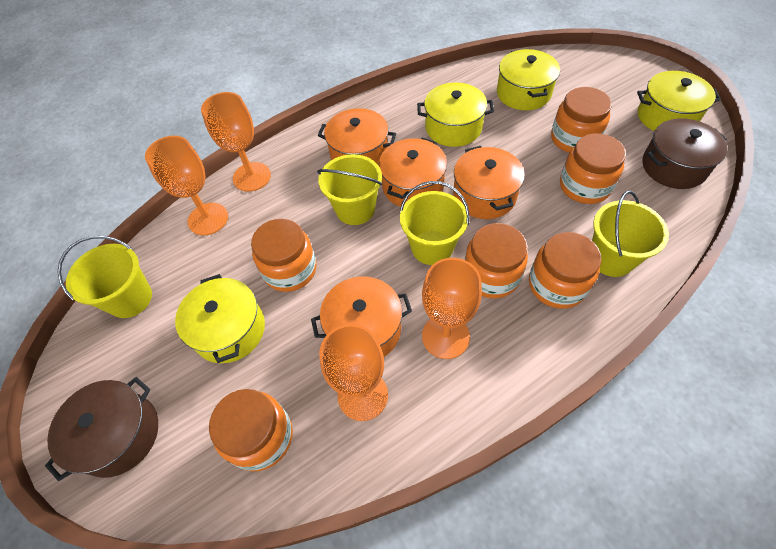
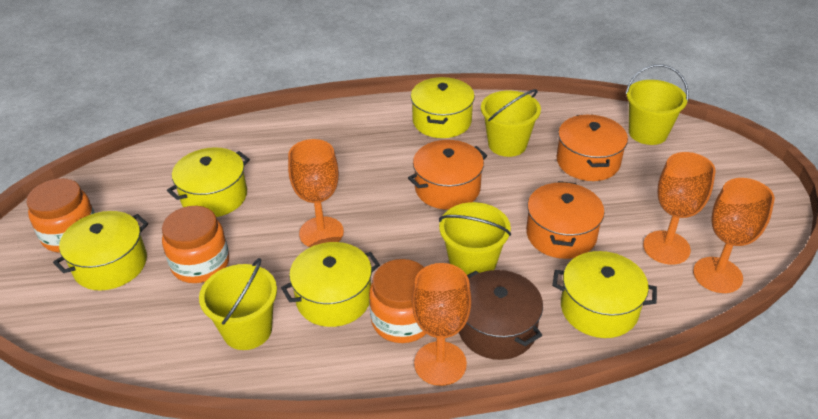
brown pot: 2 -> 1
orange jar: 6 -> 3
orange pot: 4 -> 3
yellow pot: 4 -> 5

